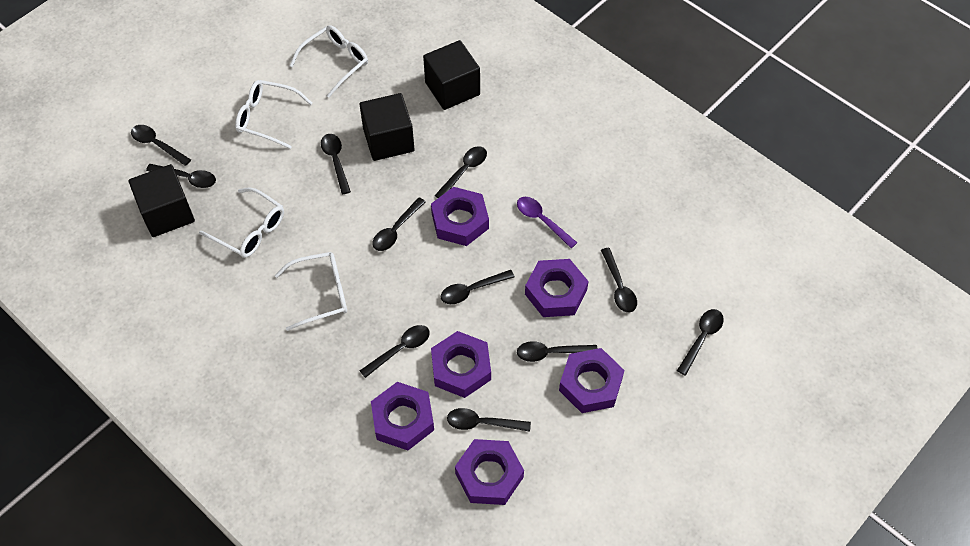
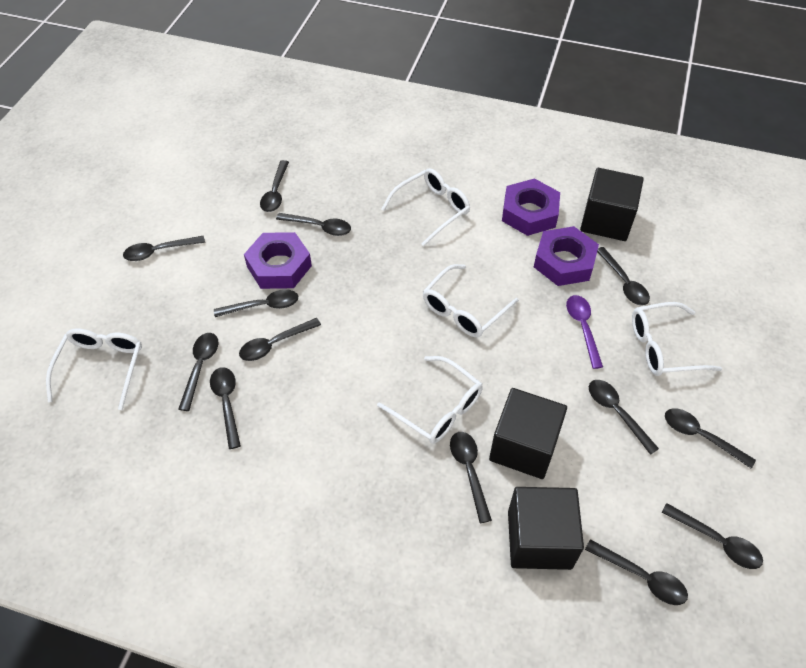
black spoon: 11 -> 13
purple nut: 6 -> 3
white glasses: 4 -> 5

